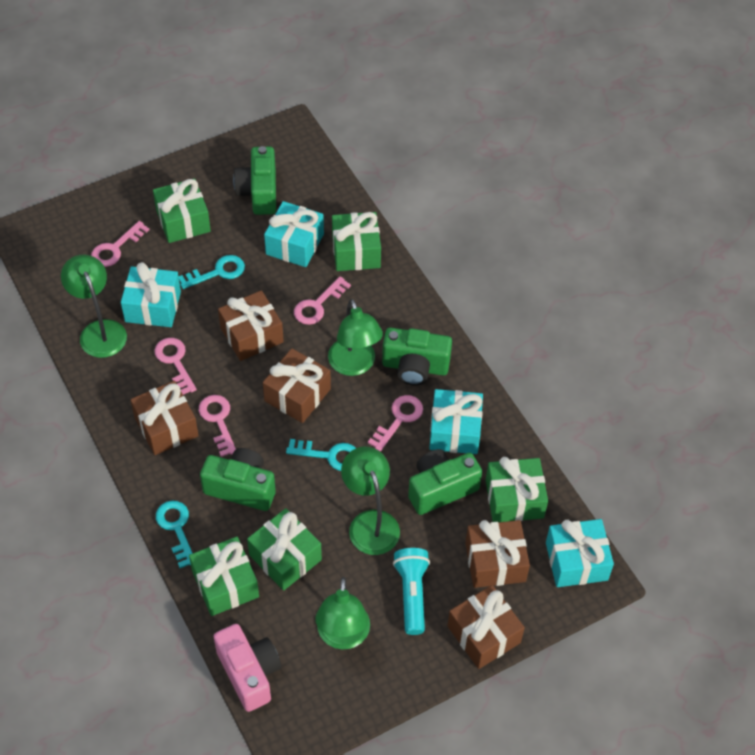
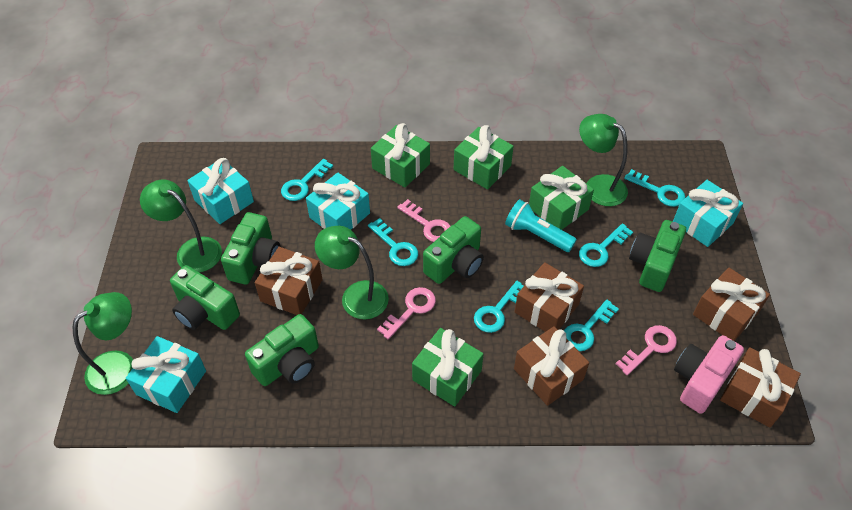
green camera: 4 -> 5
green gift: 5 -> 4
pink key: 5 -> 3
turquoise key: 3 -> 6

